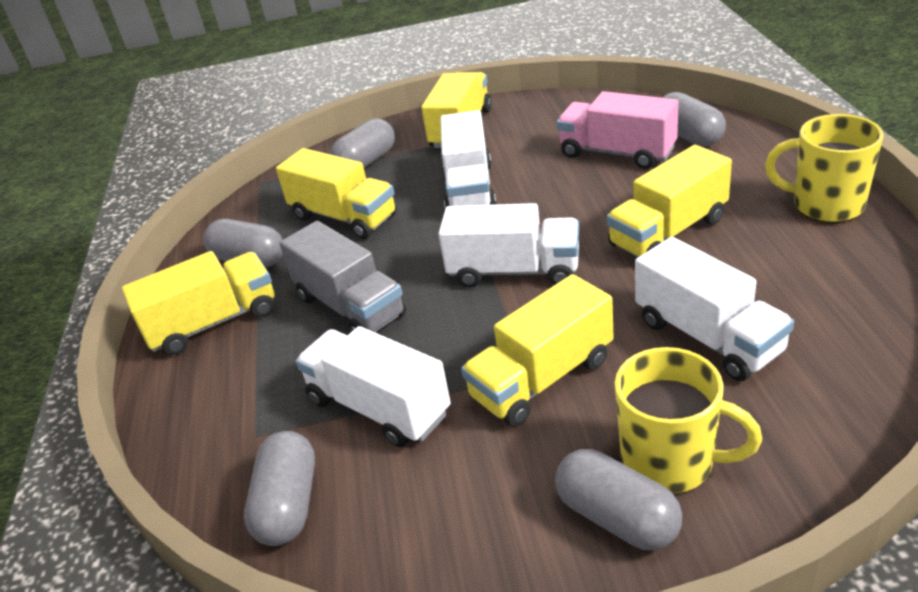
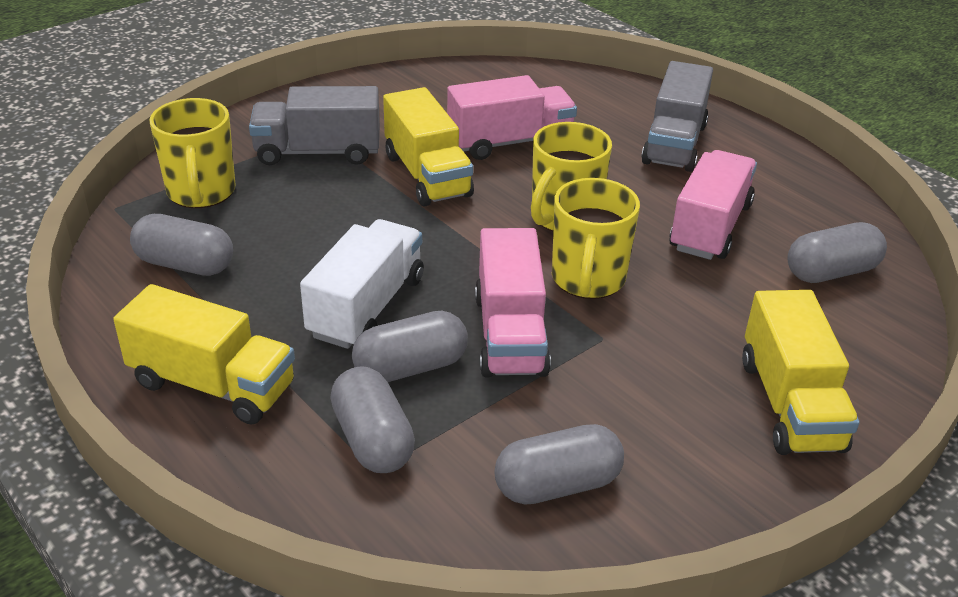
grey truck: 1 -> 2
pink truck: 1 -> 3
white truck: 4 -> 1
yellow mug: 2 -> 3
yellow truck: 5 -> 3

